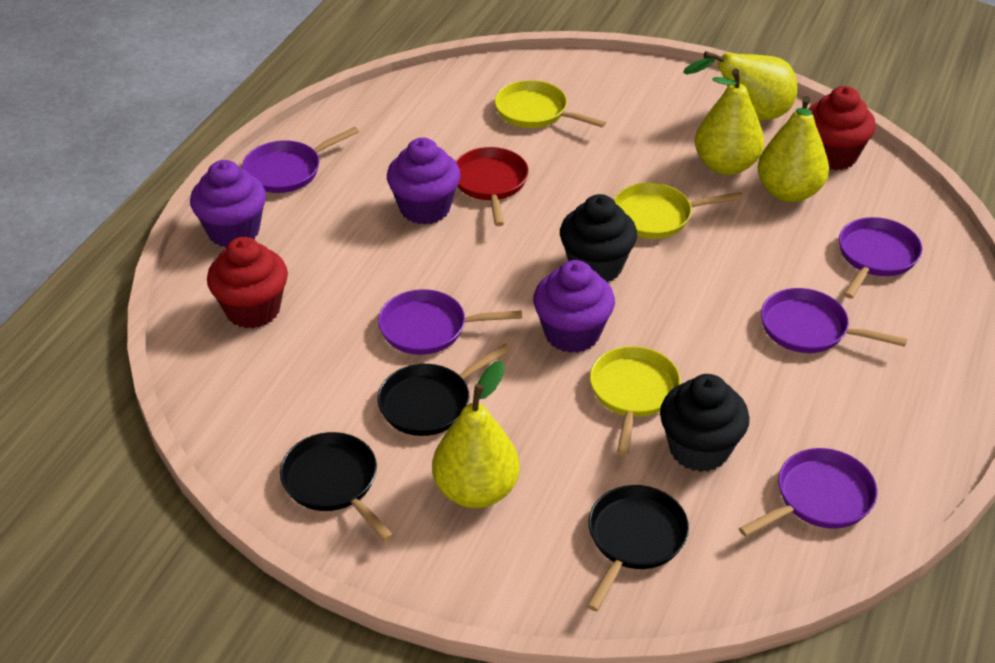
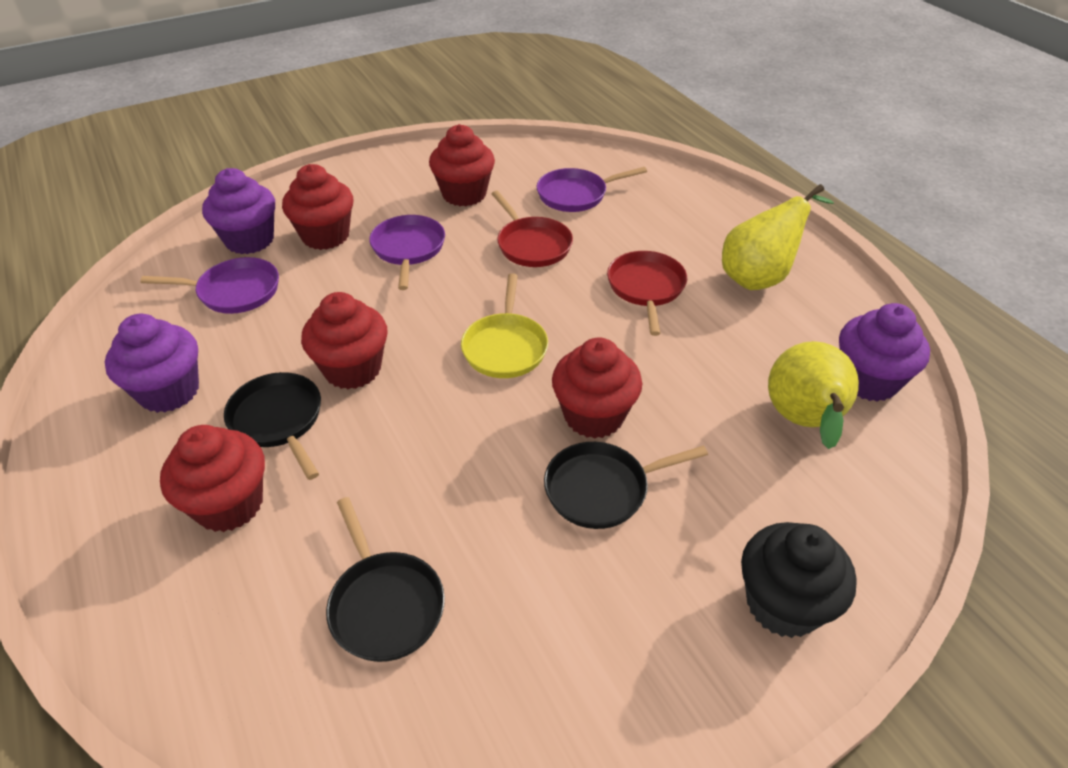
black cupcake: 2 -> 1
purple pan: 5 -> 3
red cupcake: 2 -> 5
red pan: 1 -> 2
yellow pan: 3 -> 1
yellow pear: 4 -> 2

